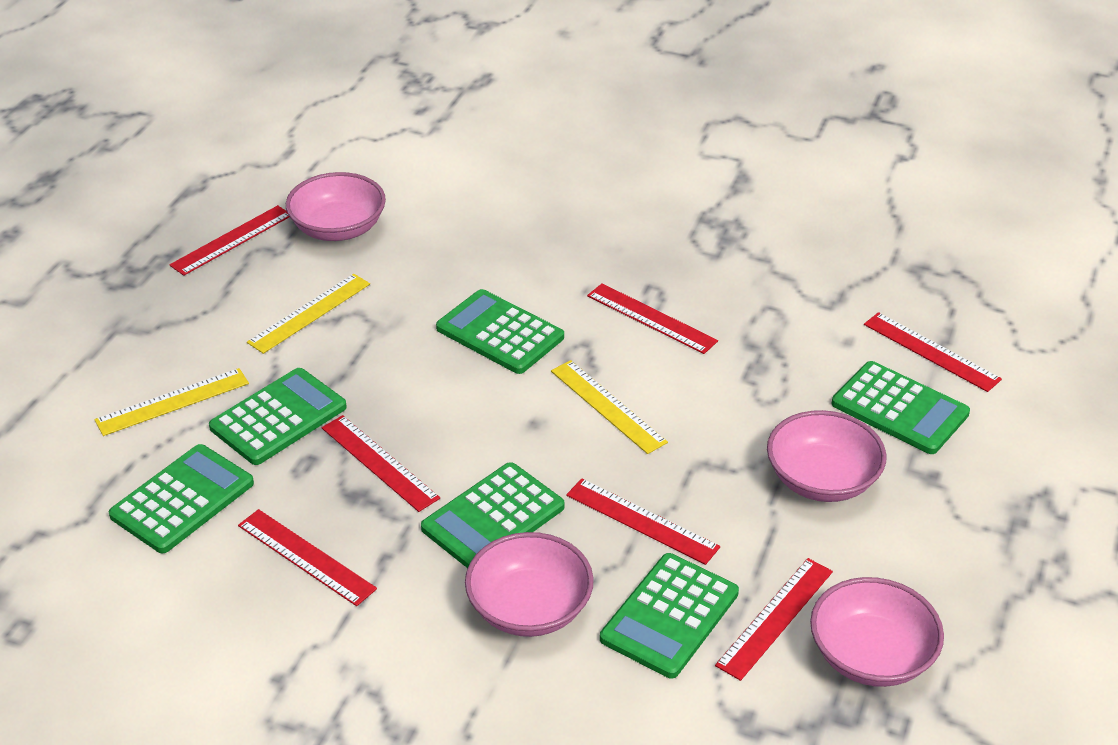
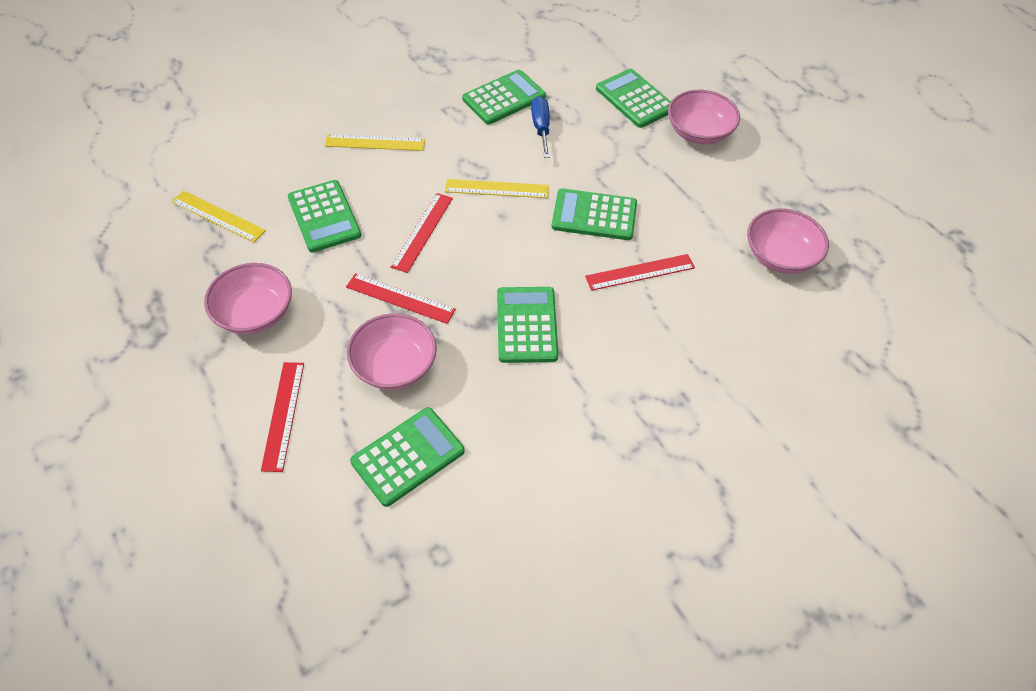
blue screwdriver: 0 -> 1
red ruler: 7 -> 4

